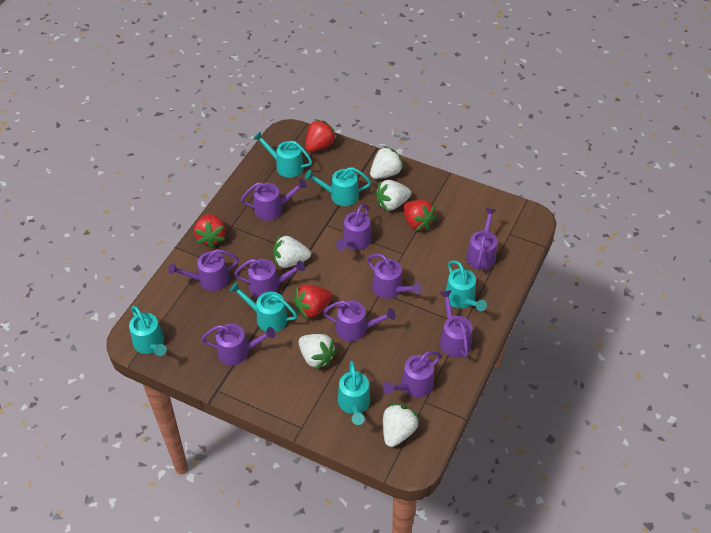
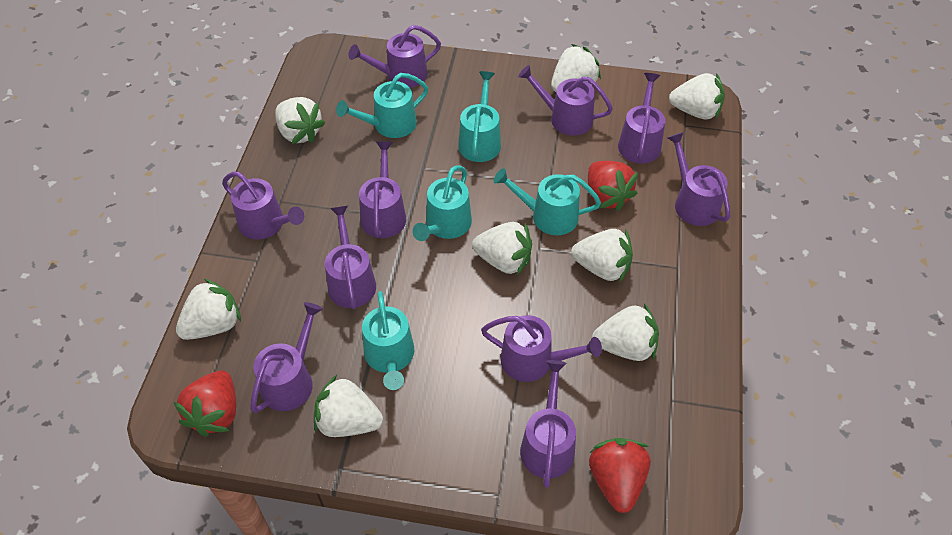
red strawberry: 4 -> 3
turquoise watering can: 6 -> 5
white strawberry: 5 -> 8

